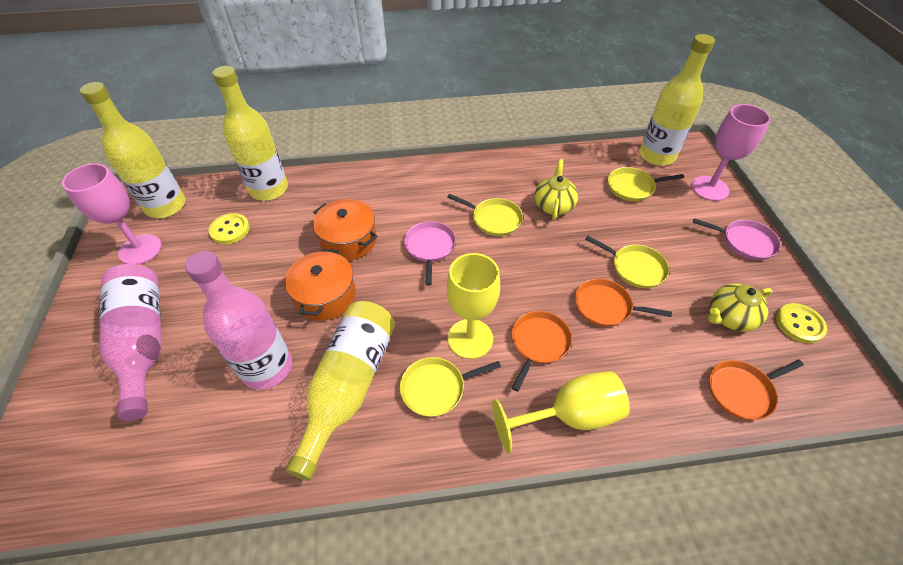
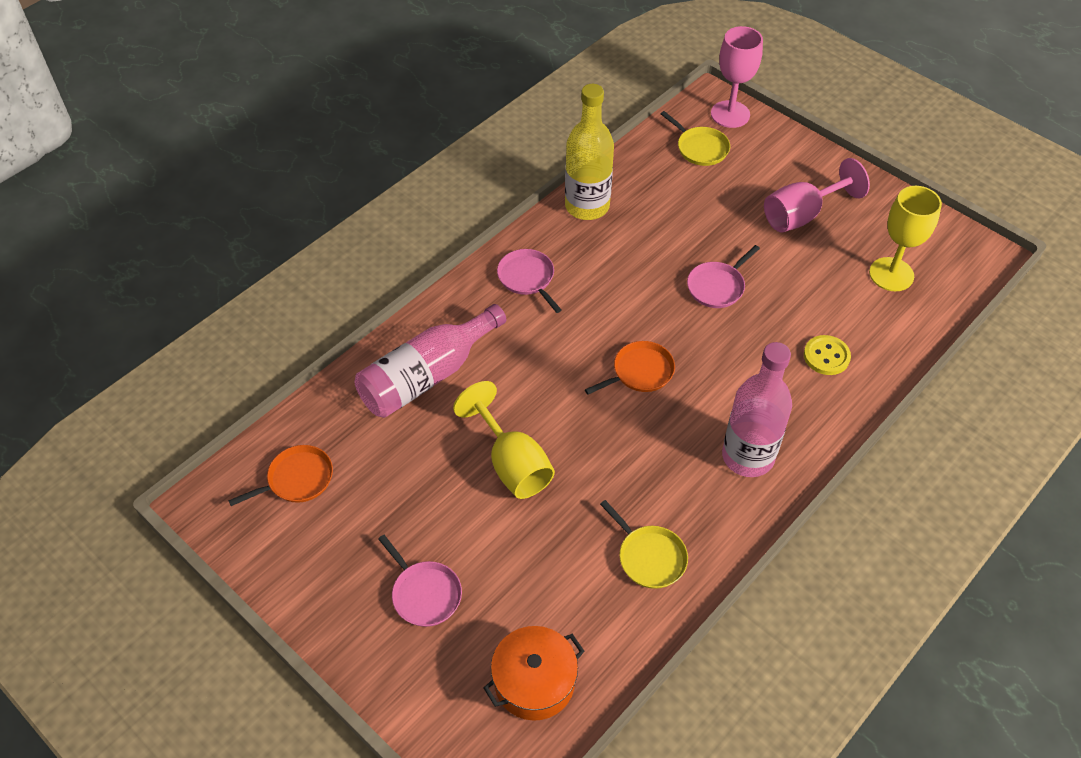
orange pan: 3 -> 2
orange pot: 2 -> 1
pink pan: 2 -> 3
yellow bottle: 4 -> 1
yellow button: 2 -> 1
yellow pan: 4 -> 2
yellow teapot: 2 -> 0

